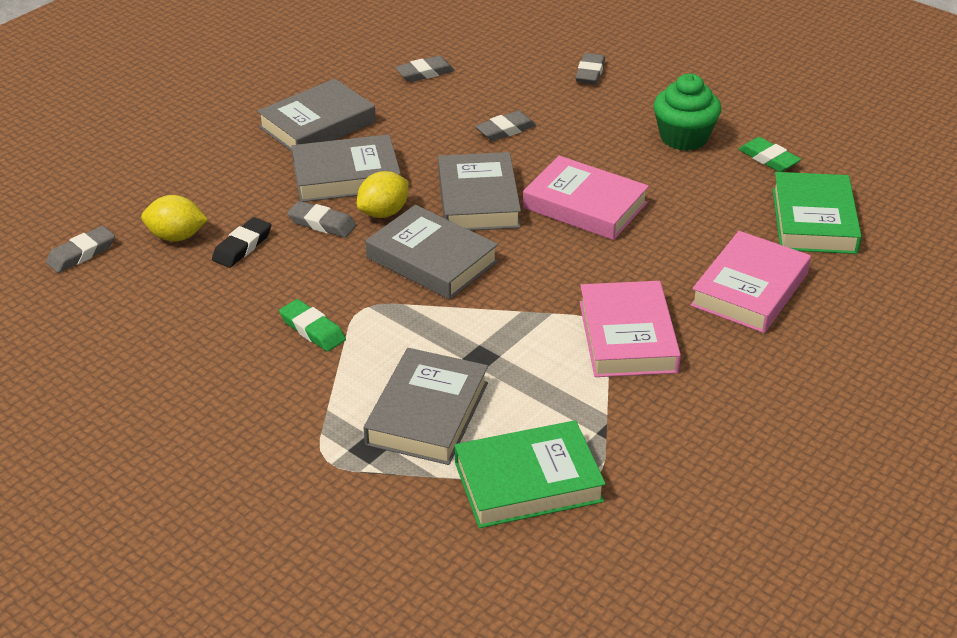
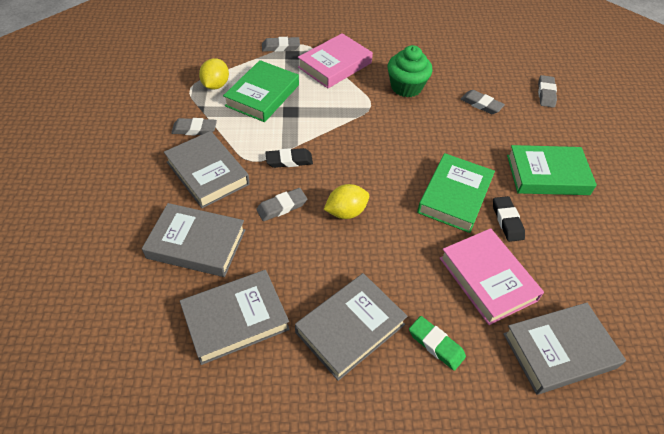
black eraser: 1 -> 2
green book: 2 -> 3
green eraser: 2 -> 1
pink book: 3 -> 2

